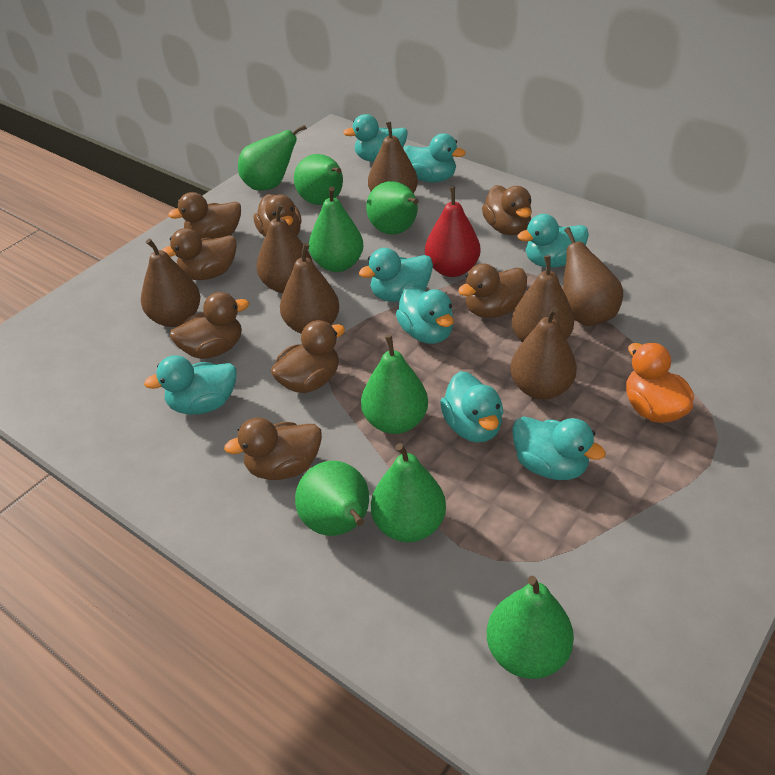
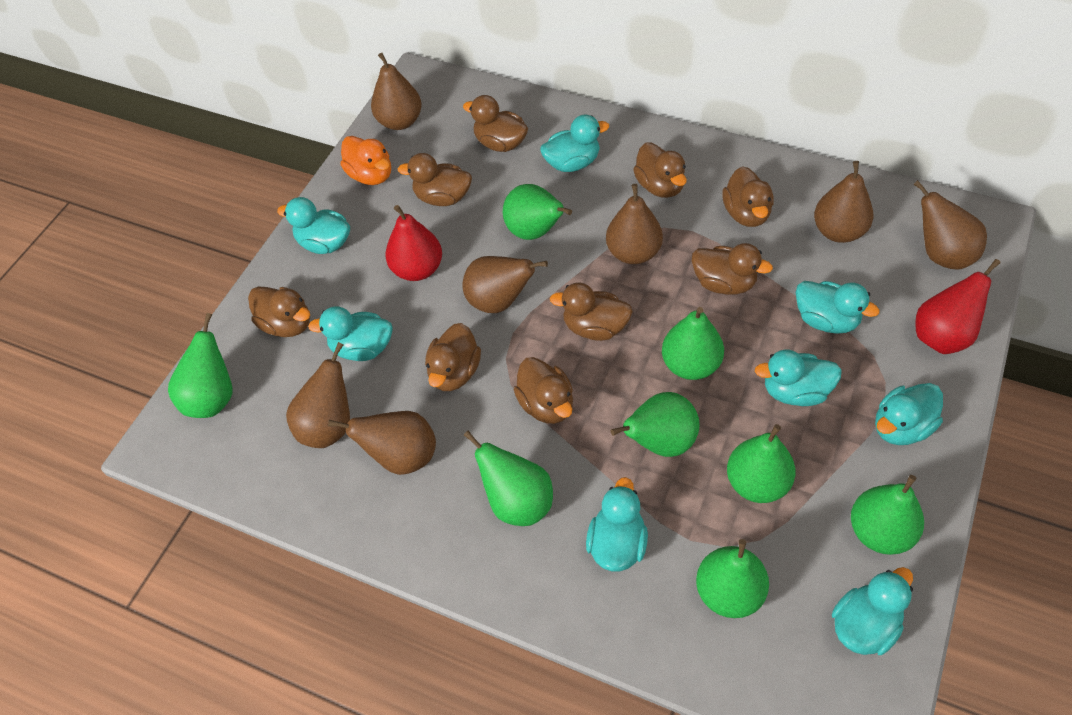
brown duck: 8 -> 9
red pear: 1 -> 2

